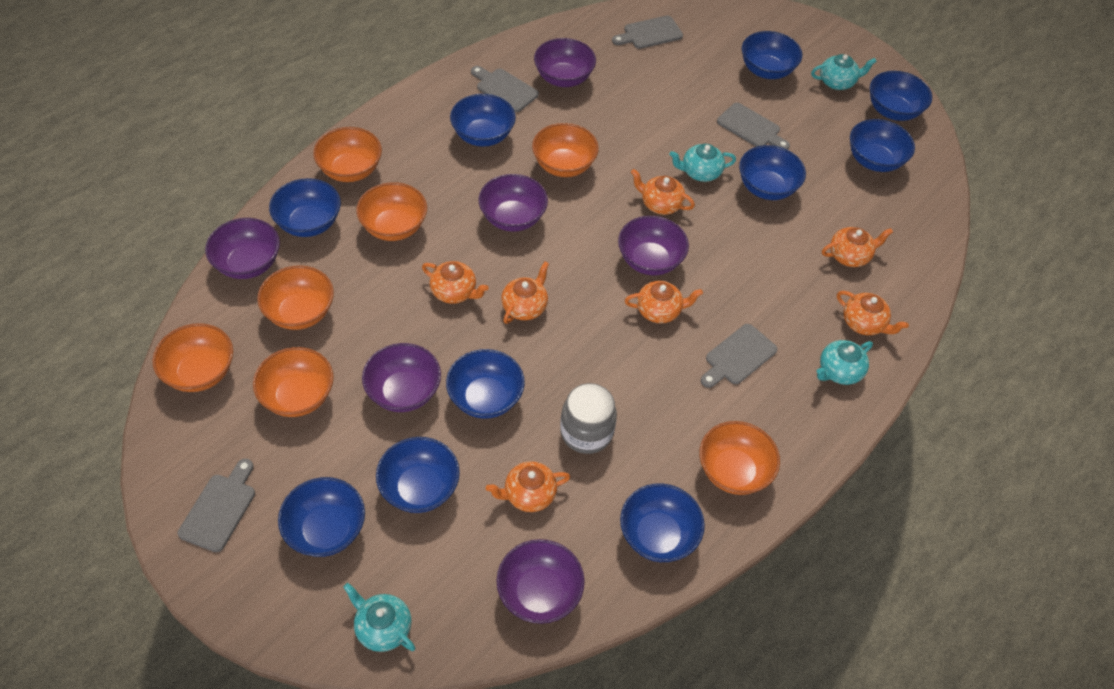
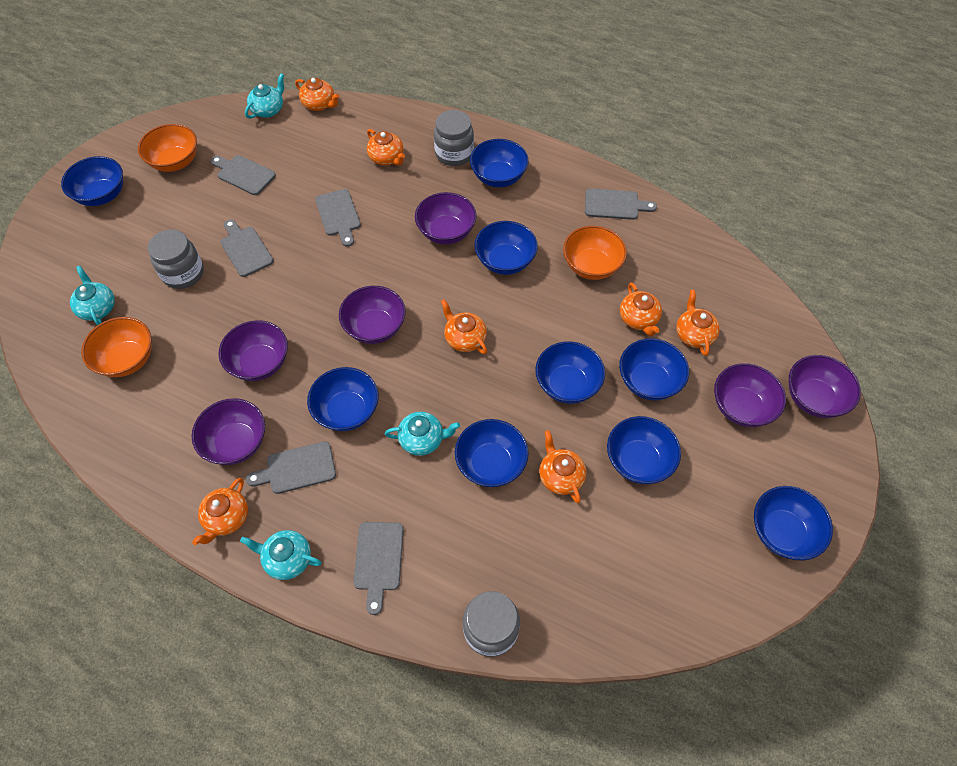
blue bowl: 10 -> 9
grey cutting board: 5 -> 6
grey jar: 1 -> 3
orange bowl: 7 -> 3

